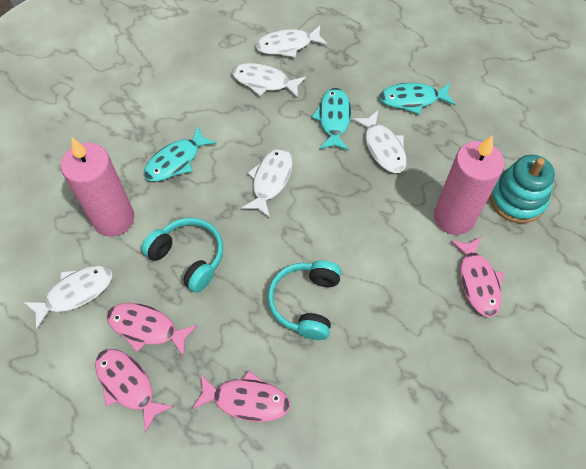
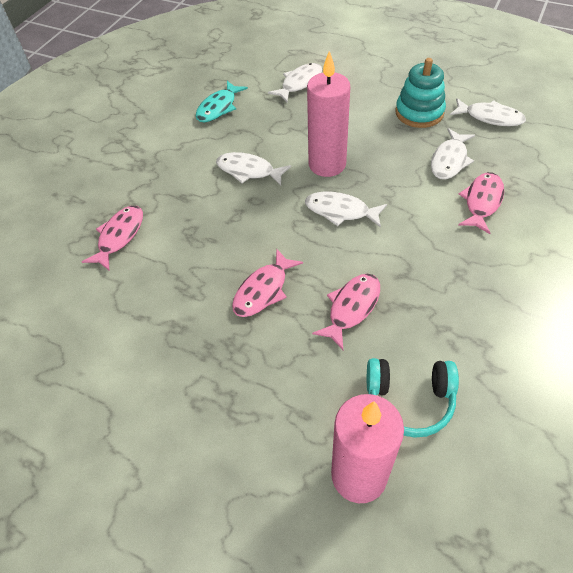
turquoise fish: 3 -> 1
turquoise headphones: 2 -> 1

